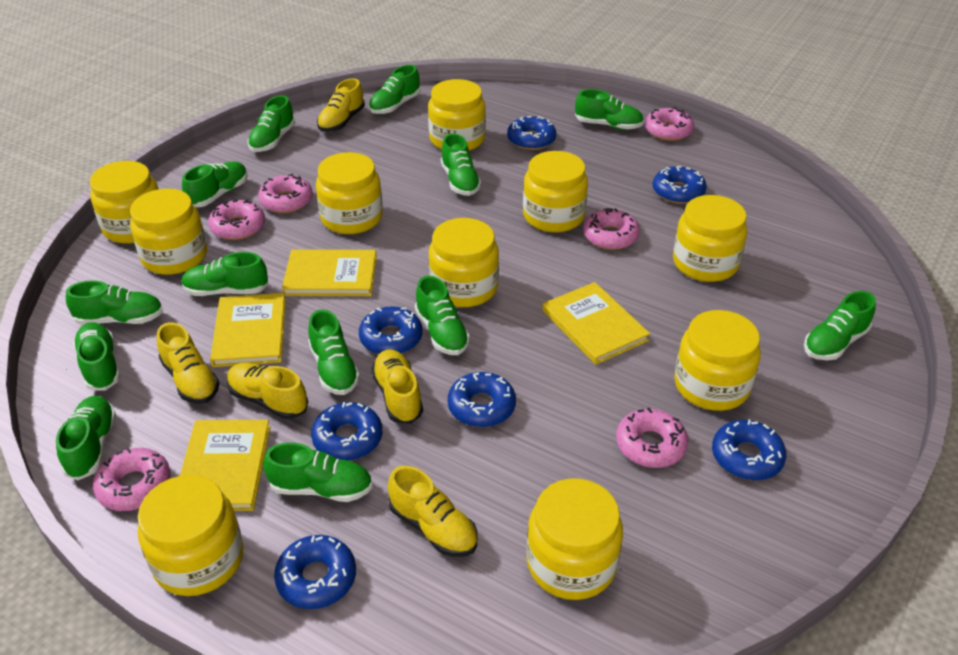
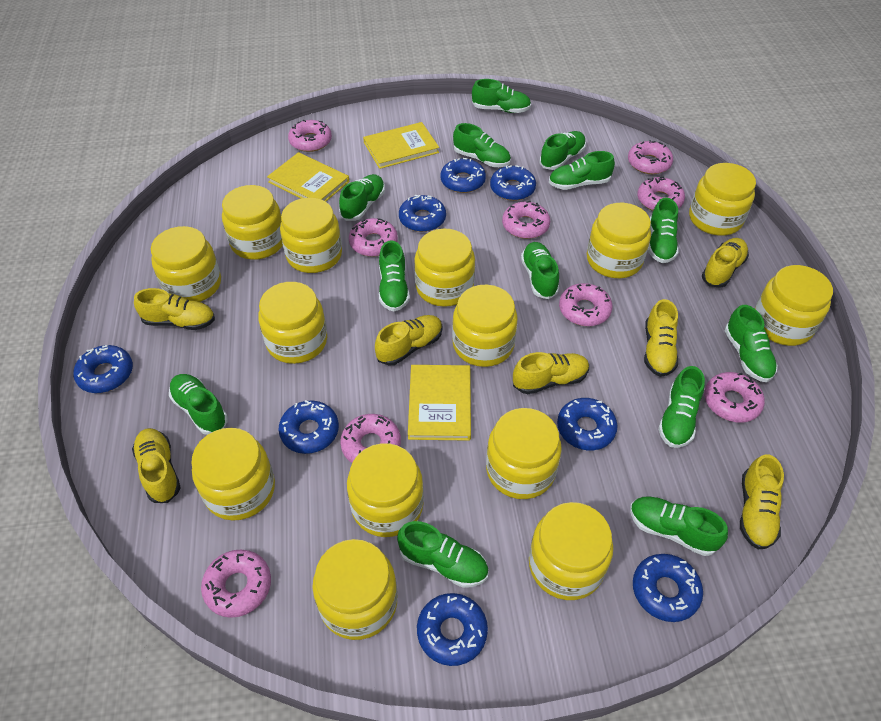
blue donut: 7 -> 8
pink donut: 6 -> 9
yellow book: 4 -> 3
yellow jar: 10 -> 14
yellow shoe: 5 -> 7

